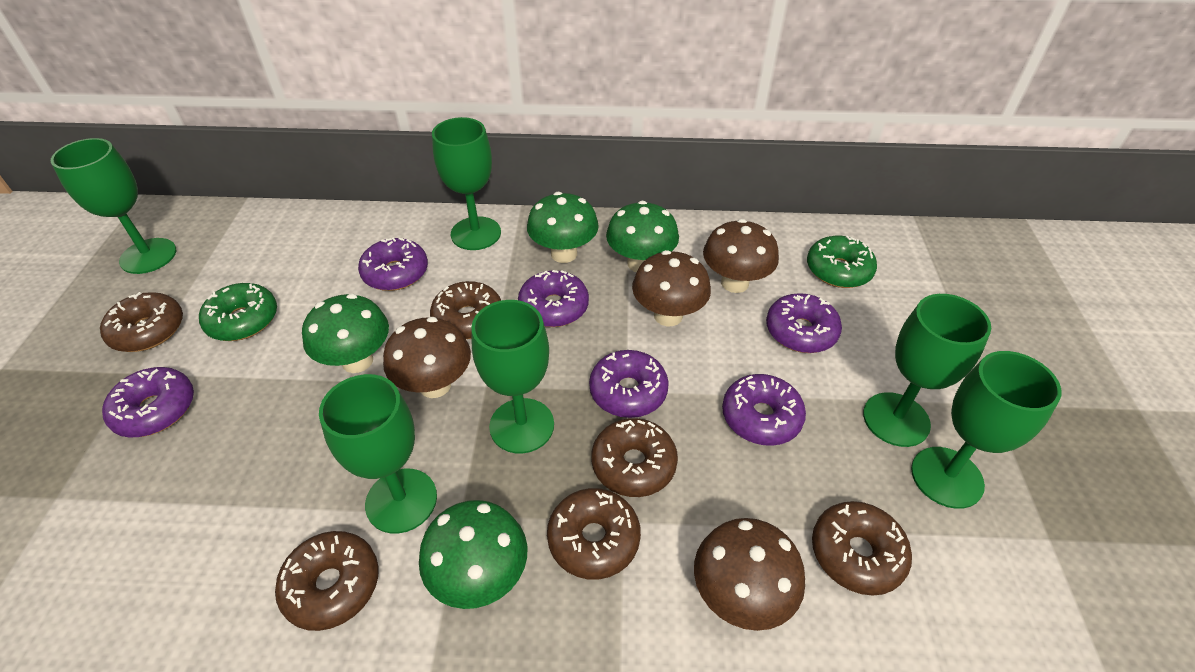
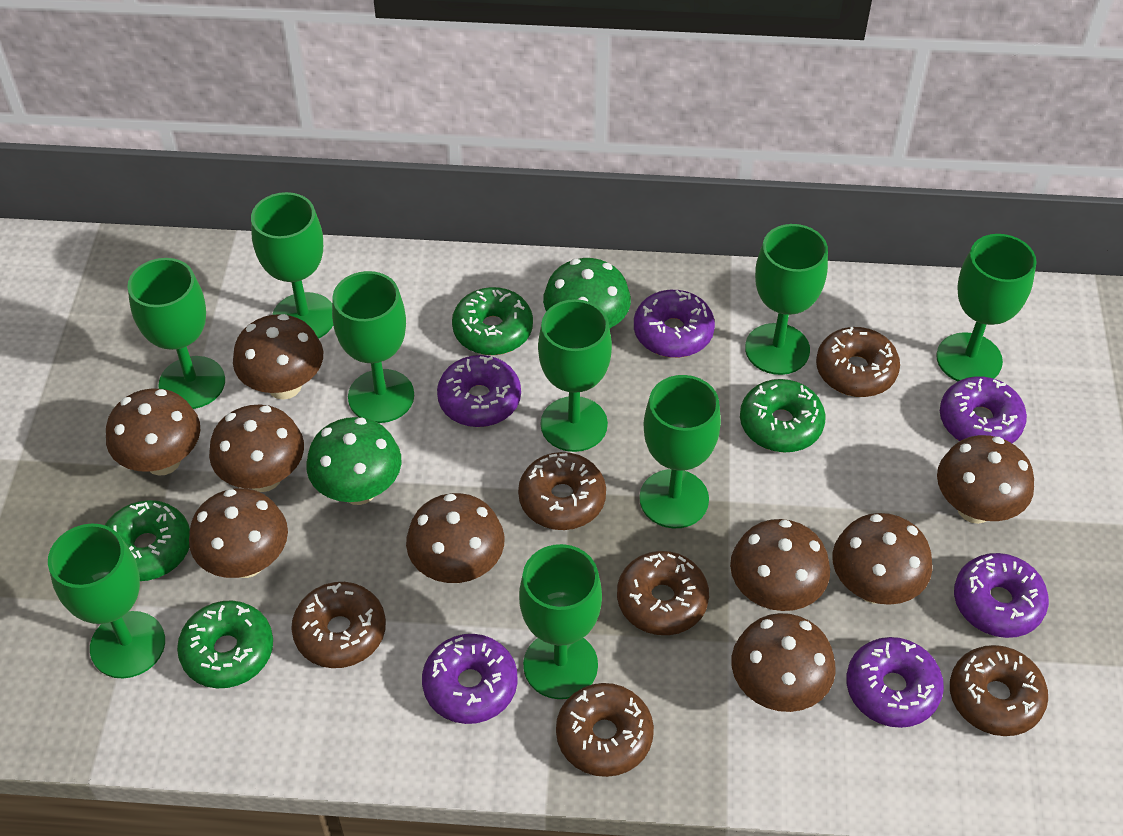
brown mushroom: 4 -> 9
green donut: 2 -> 4
green goblet: 6 -> 9
green mushroom: 4 -> 2

